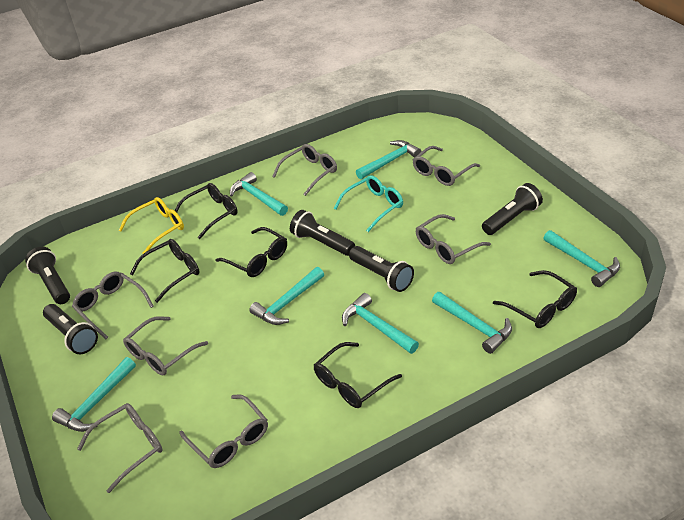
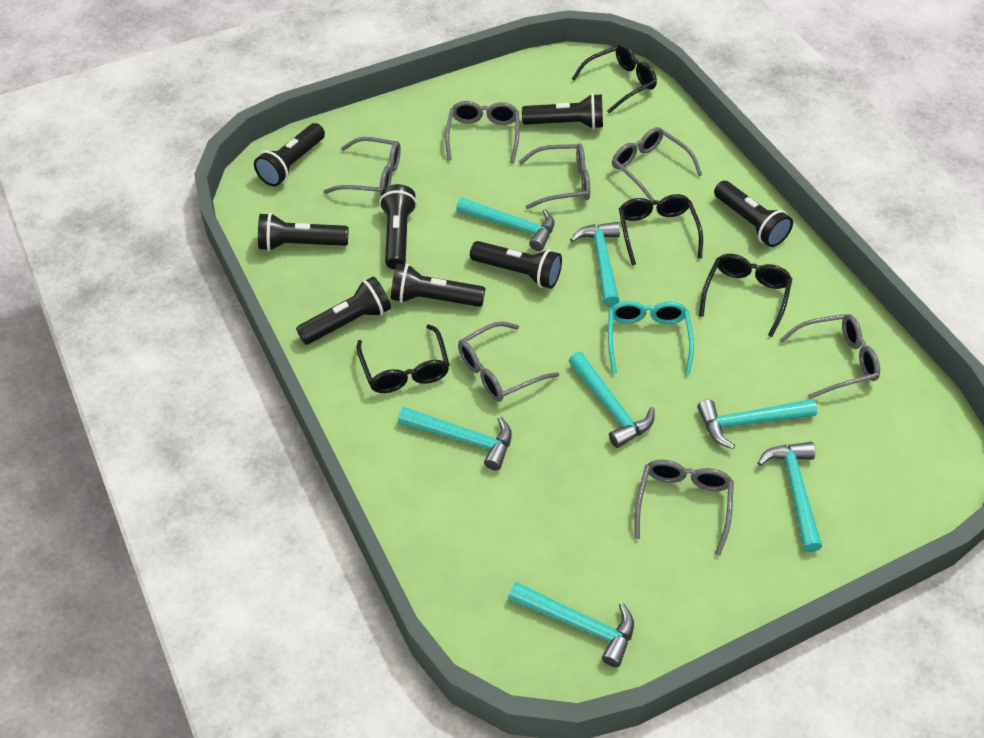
black flashlight: 5 -> 8
black glasses: 5 -> 4
yellow glasses: 1 -> 0

